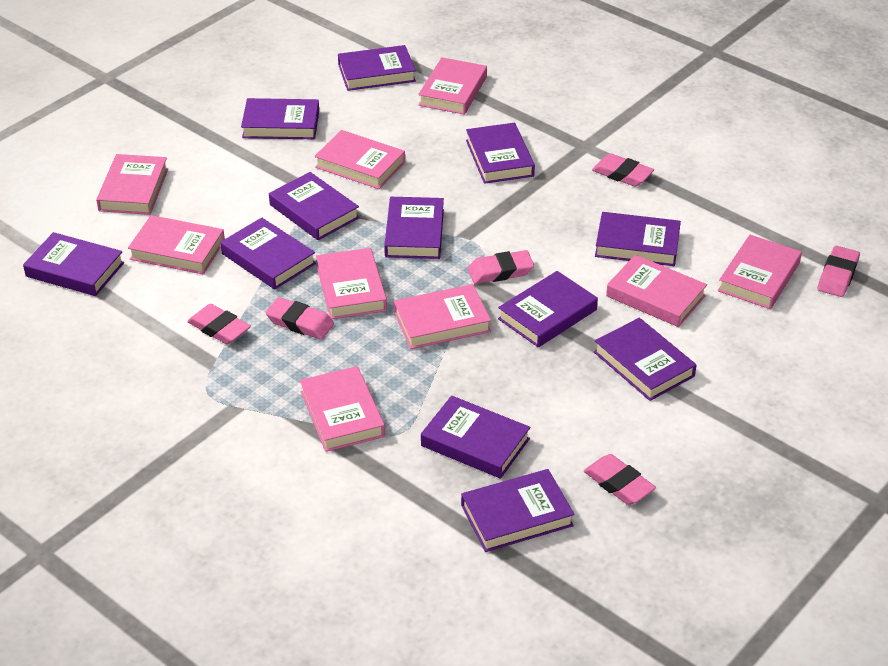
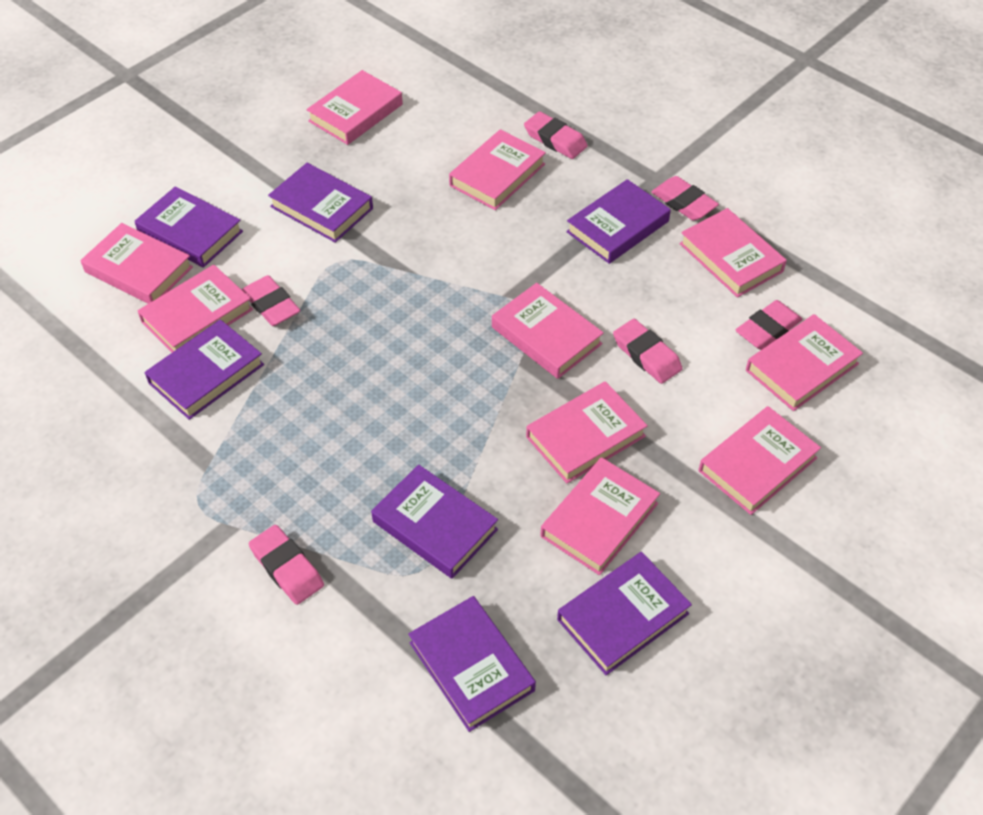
pink book: 9 -> 10
purple book: 12 -> 7

